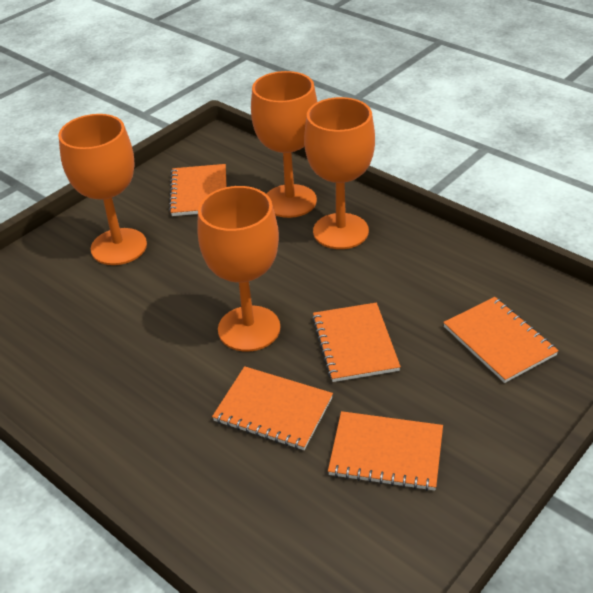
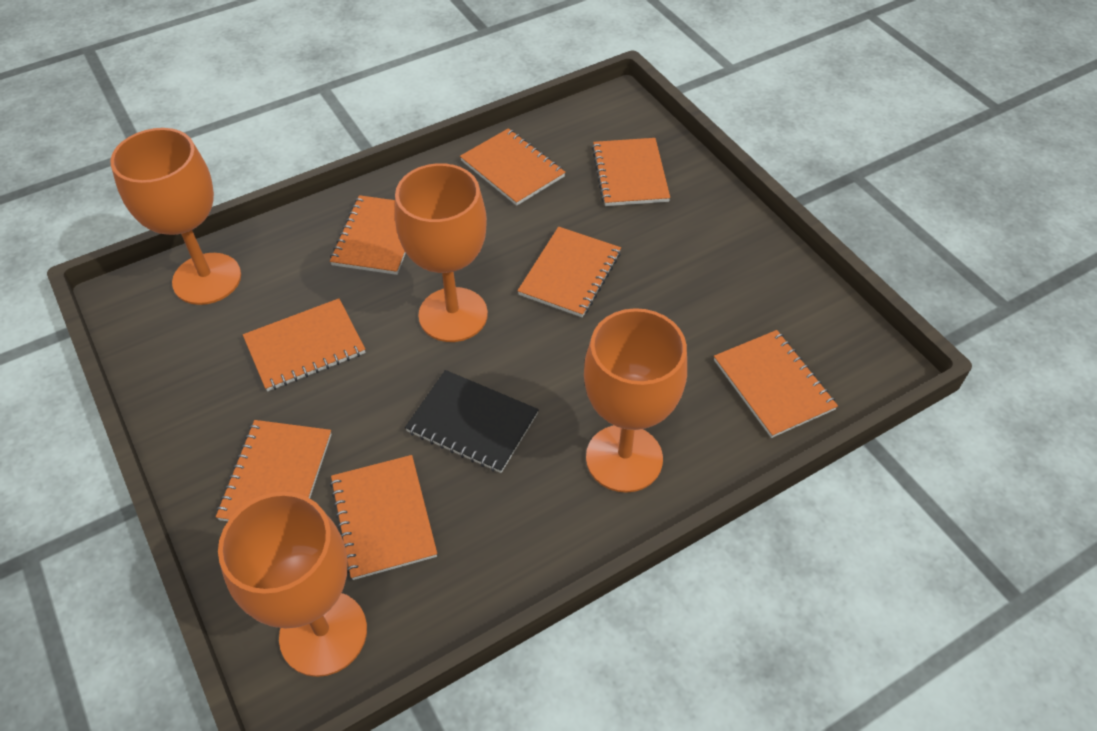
black notebook: 0 -> 1
orange notebook: 5 -> 8

